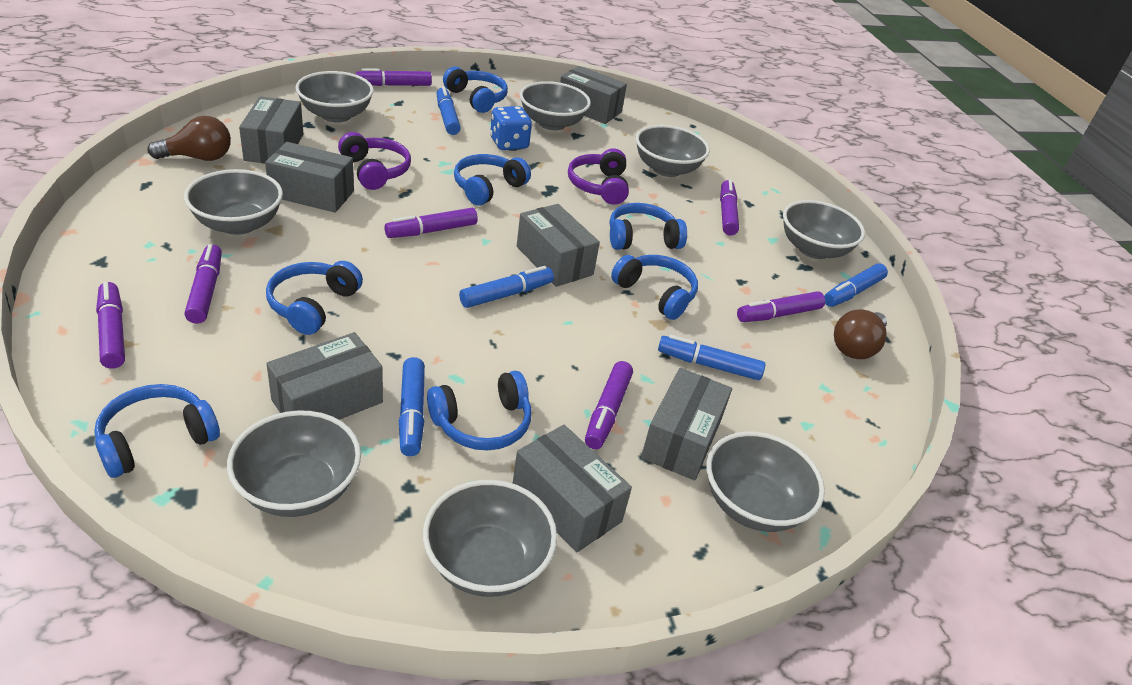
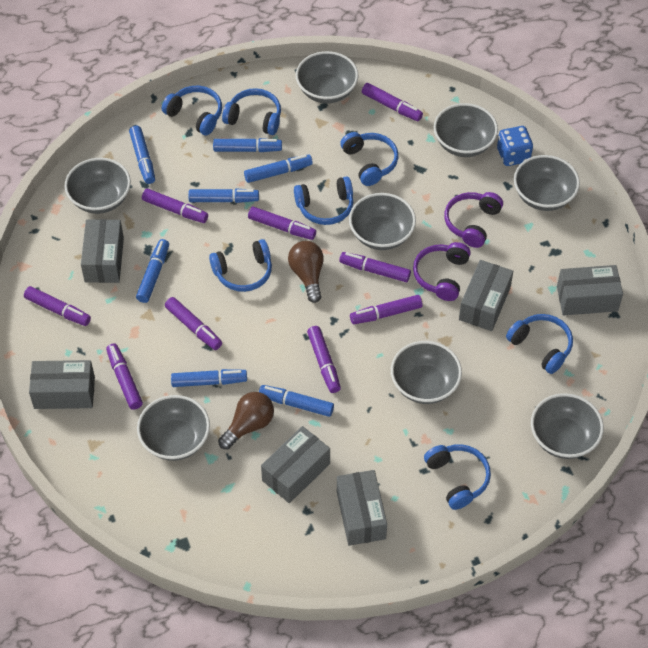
blue marker: 5 -> 7
grey box: 7 -> 6
purple marker: 7 -> 9

